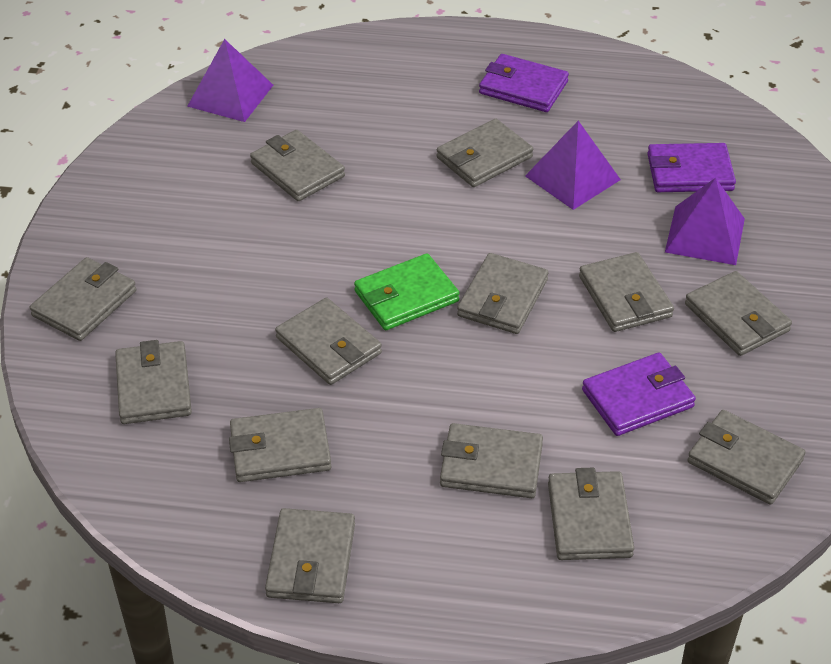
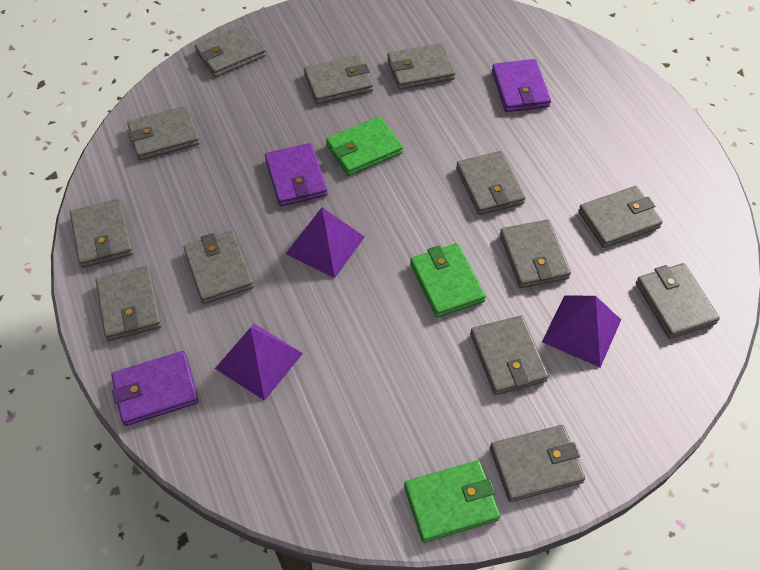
green wallet: 1 -> 3

